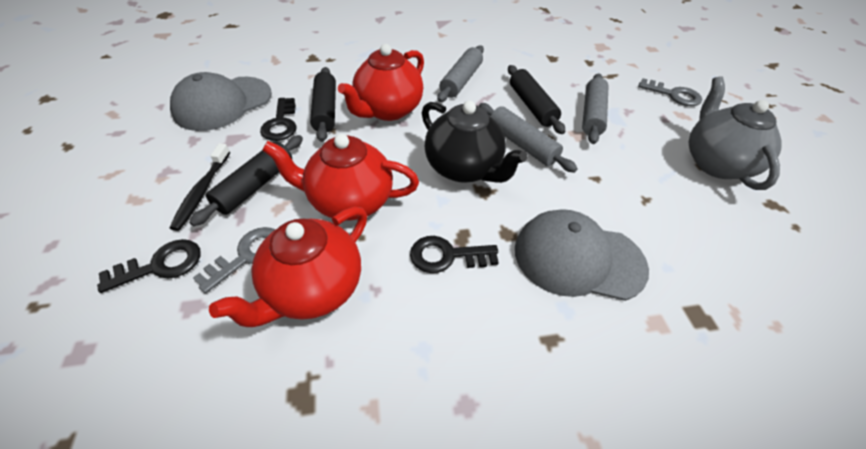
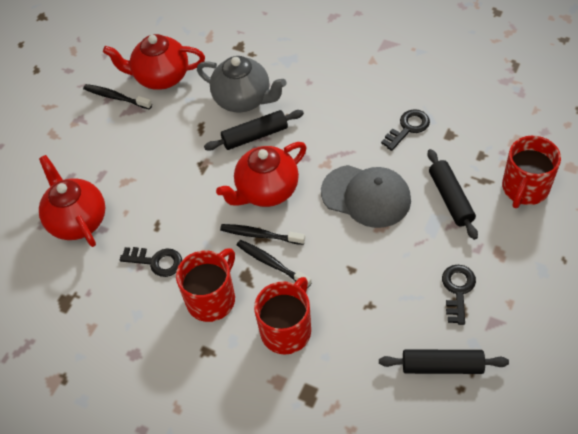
black teapot: 1 -> 0
black toothbrush: 1 -> 3
grey cap: 2 -> 1
grey key: 2 -> 0
grey rolling pin: 3 -> 0
red mug: 0 -> 3

